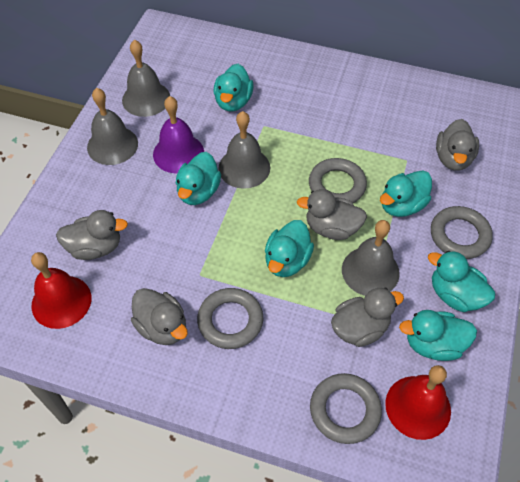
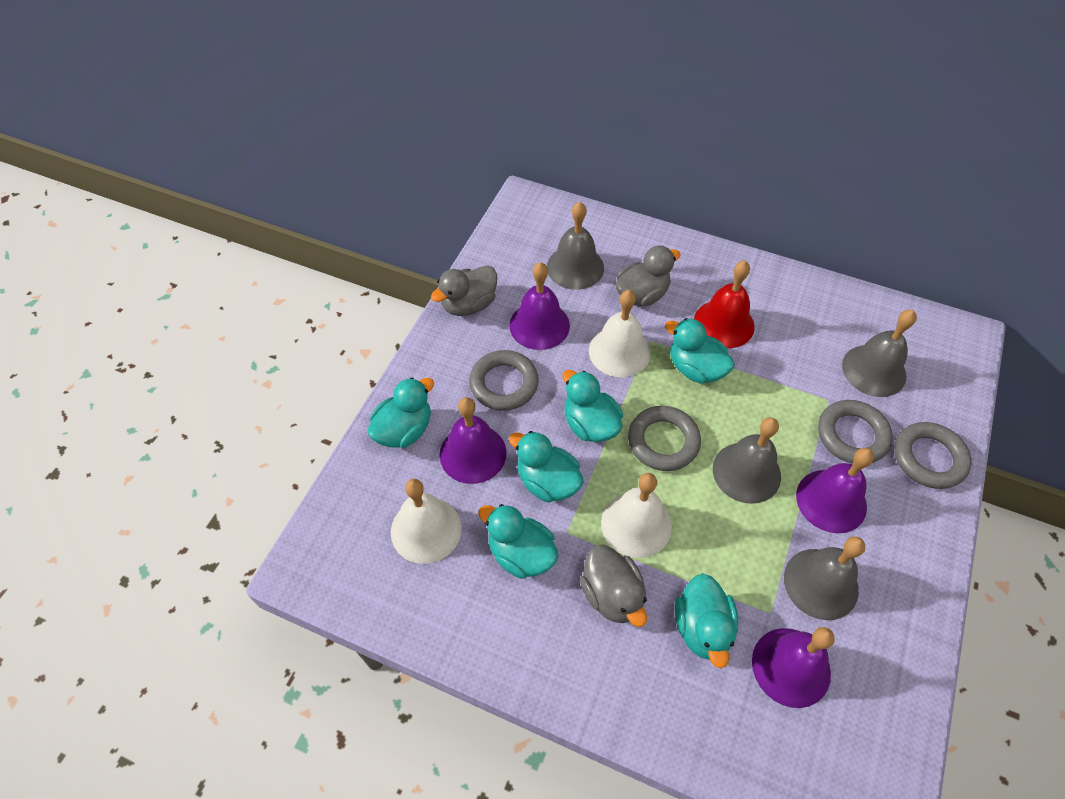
grey duck: 5 -> 3
purple bell: 1 -> 4
red bell: 2 -> 1
white bell: 0 -> 3

